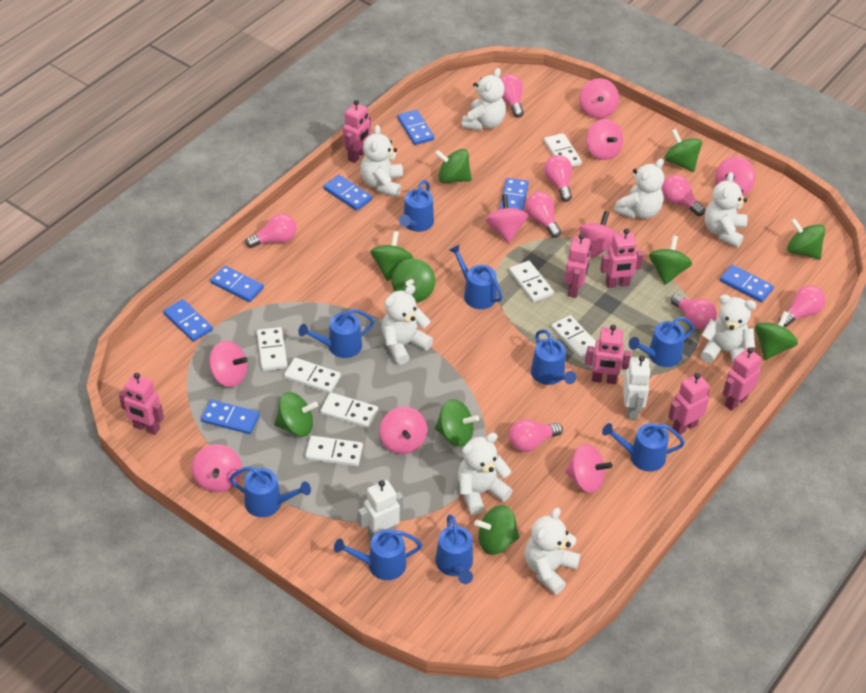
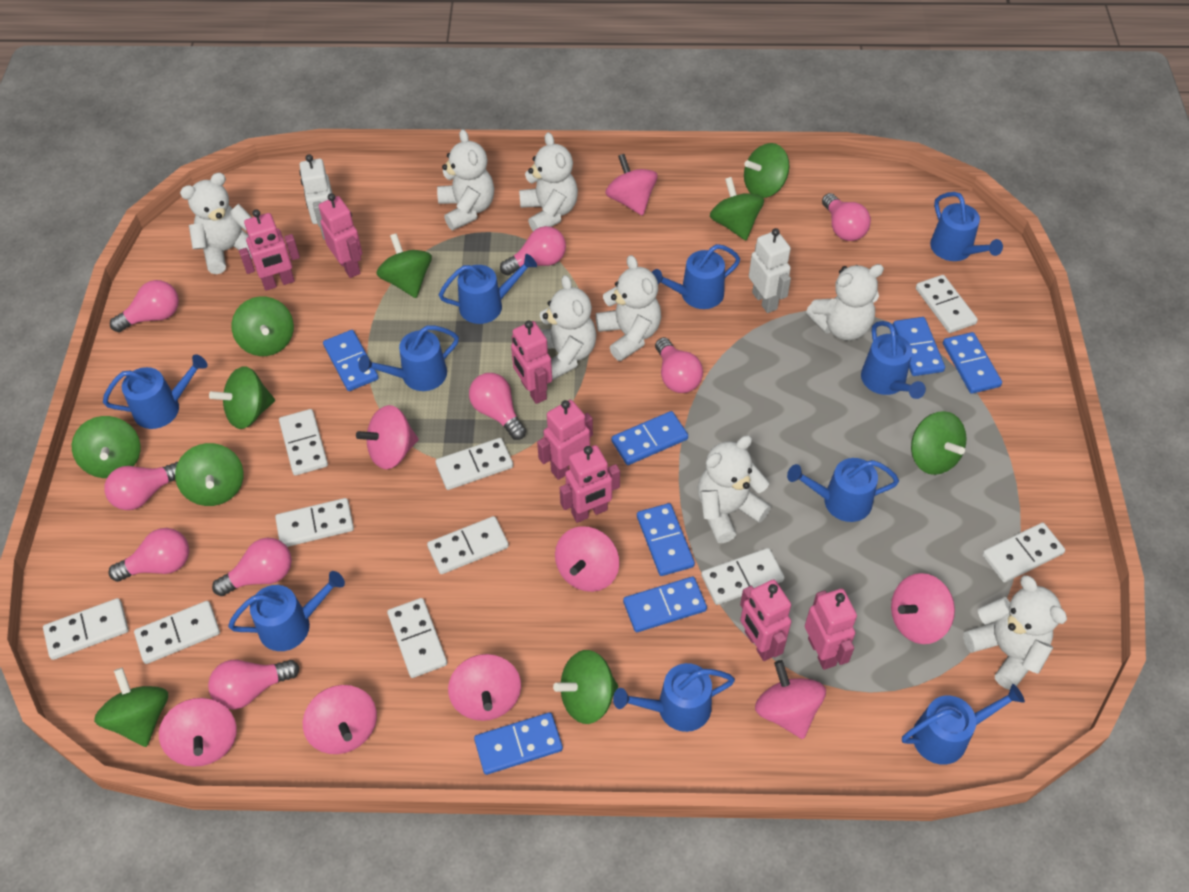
blue watering can: 9 -> 10
pink light bulb: 8 -> 9
pink spinning top: 9 -> 8
white domino: 7 -> 10

